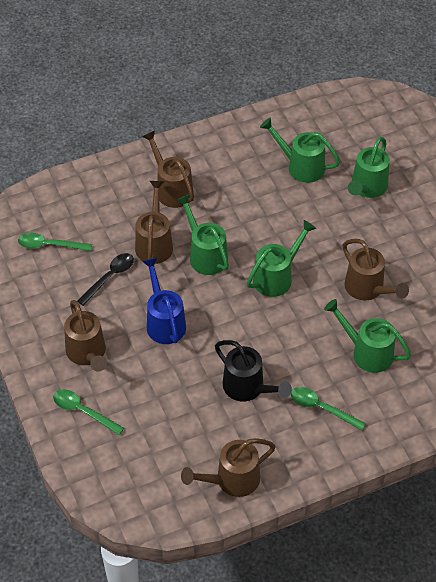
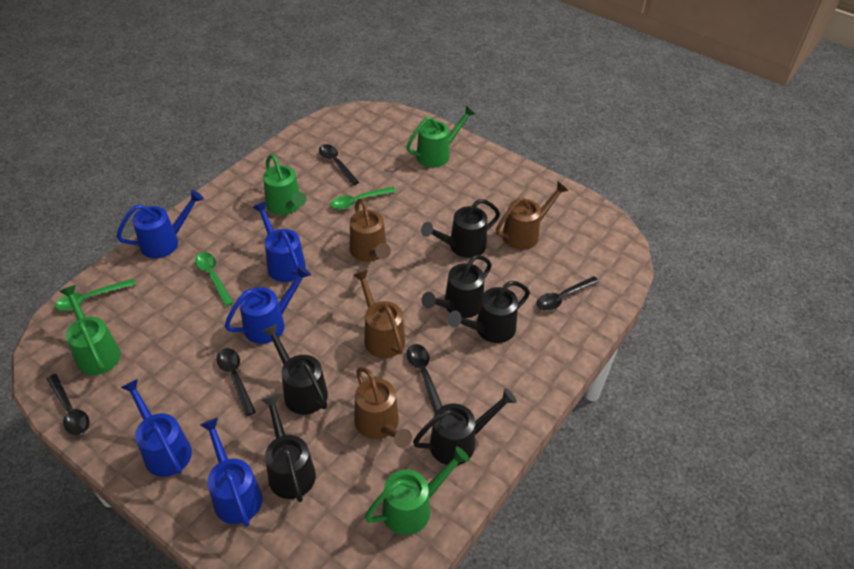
black spoon: 1 -> 5
black watering can: 1 -> 6
blue watering can: 1 -> 5
brown watering can: 5 -> 4
green watering can: 5 -> 4

